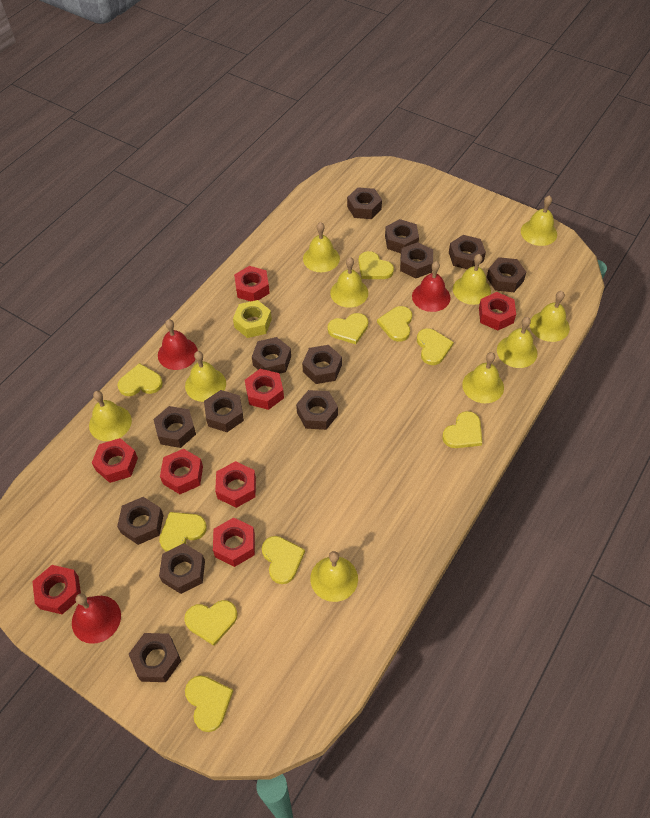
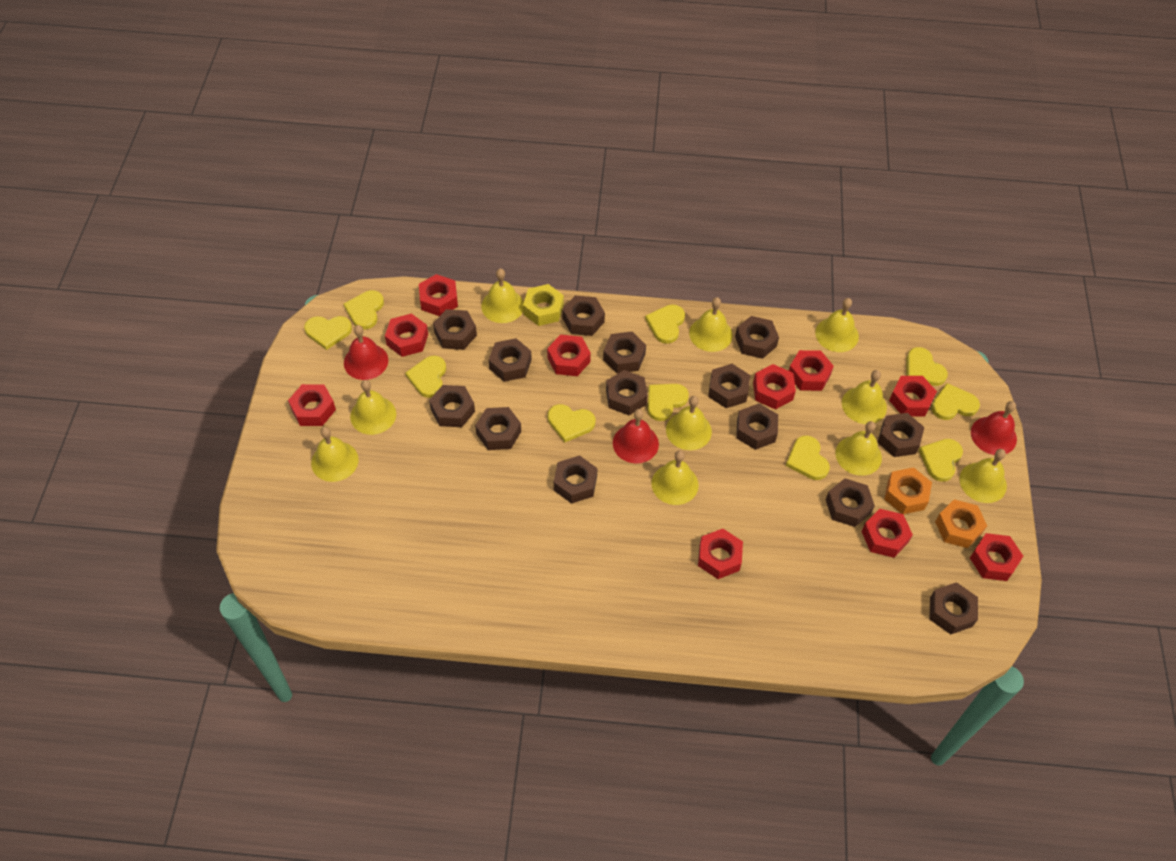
brown nut: 13 -> 14
orange nut: 0 -> 2
red nut: 8 -> 10

